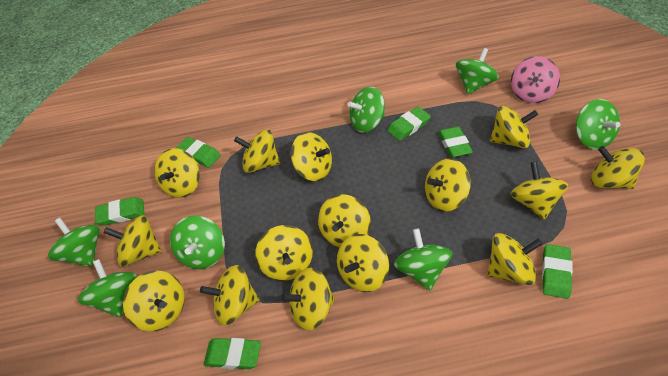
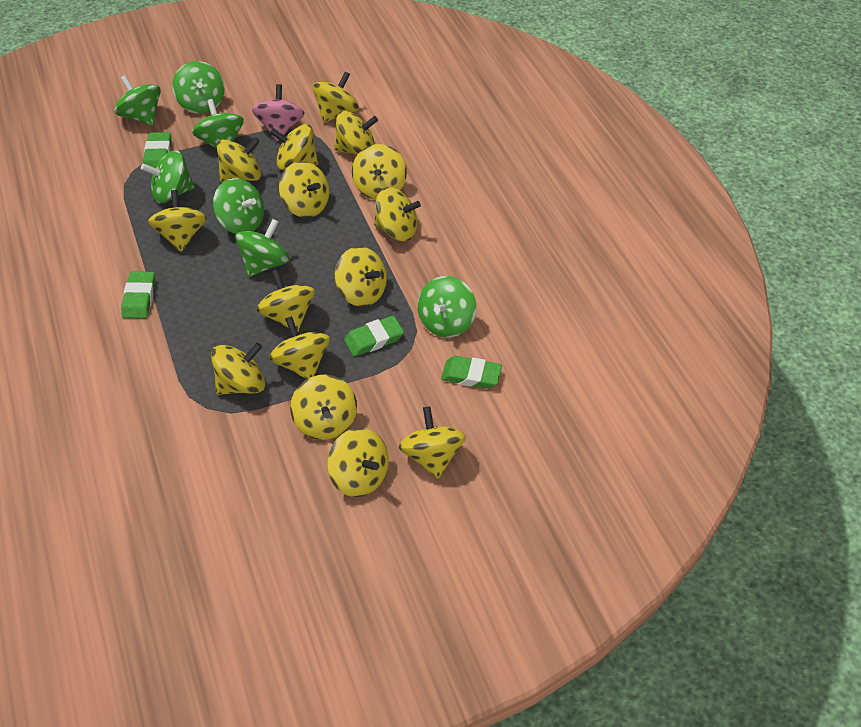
green eraser: 6 -> 4

